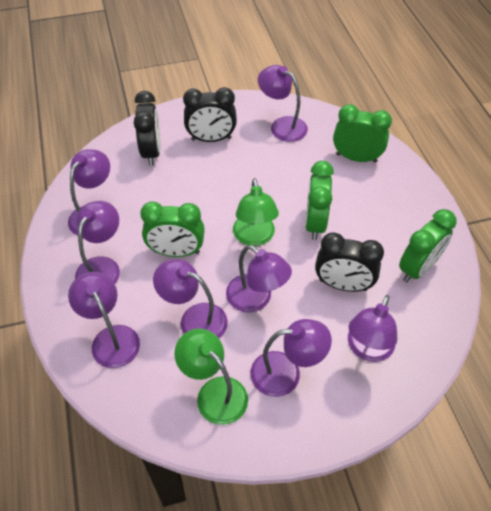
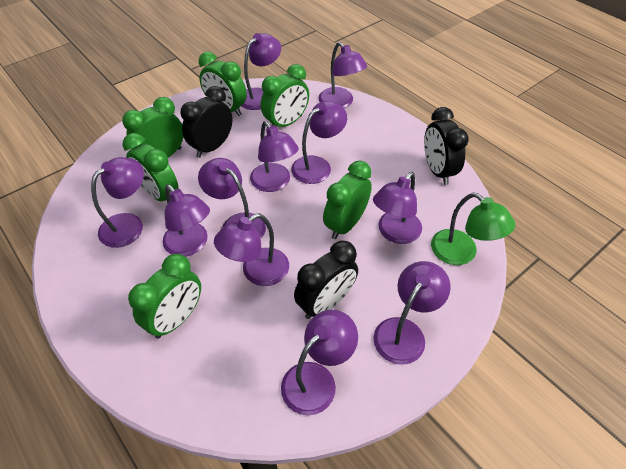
green clock: 4 -> 6
green lamp: 2 -> 1
purple lamp: 8 -> 11

